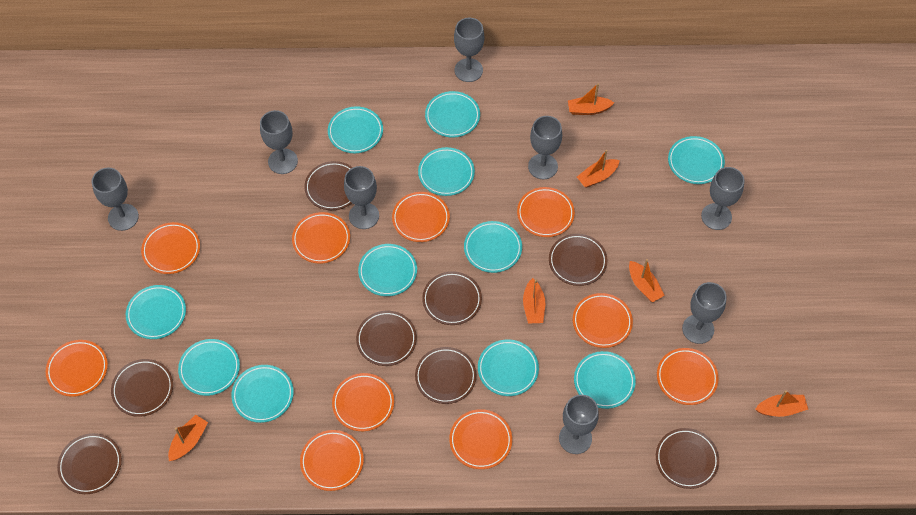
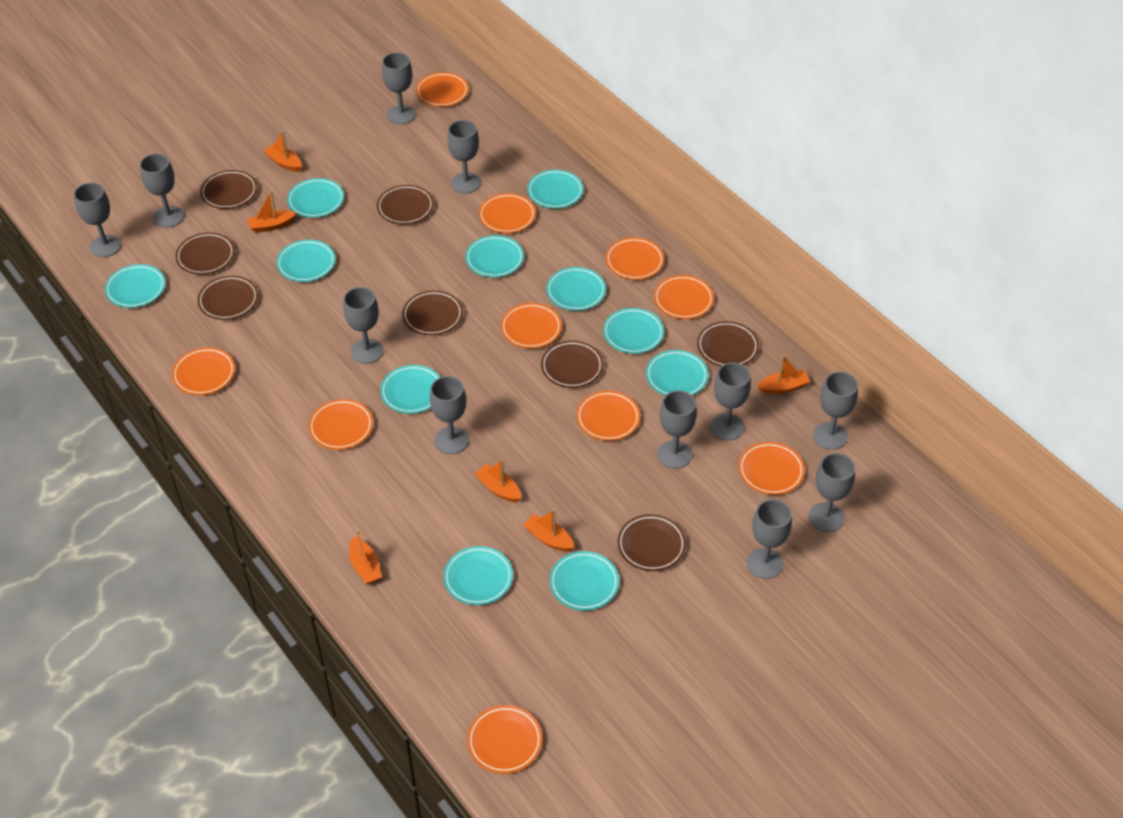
grey goblet: 8 -> 11

